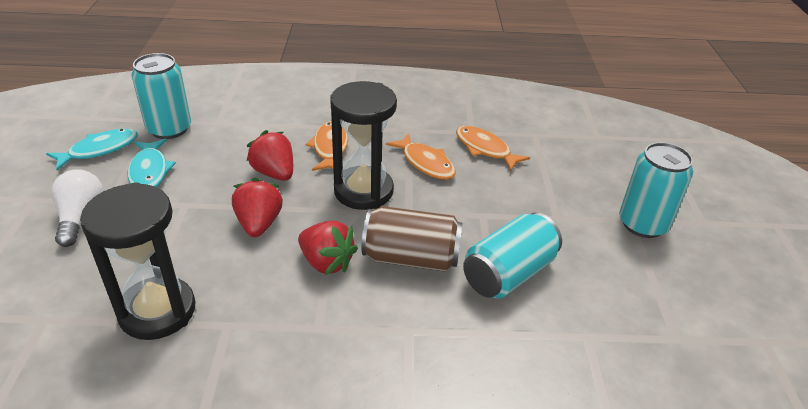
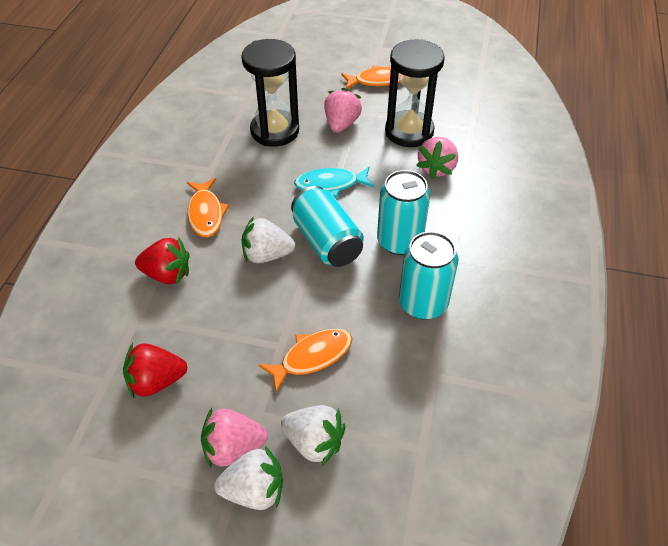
brown can: 1 -> 0
pink strawberry: 0 -> 3
red strawberry: 3 -> 2
turquoise fish: 2 -> 1
white light bulb: 1 -> 0
white strawberry: 0 -> 3

